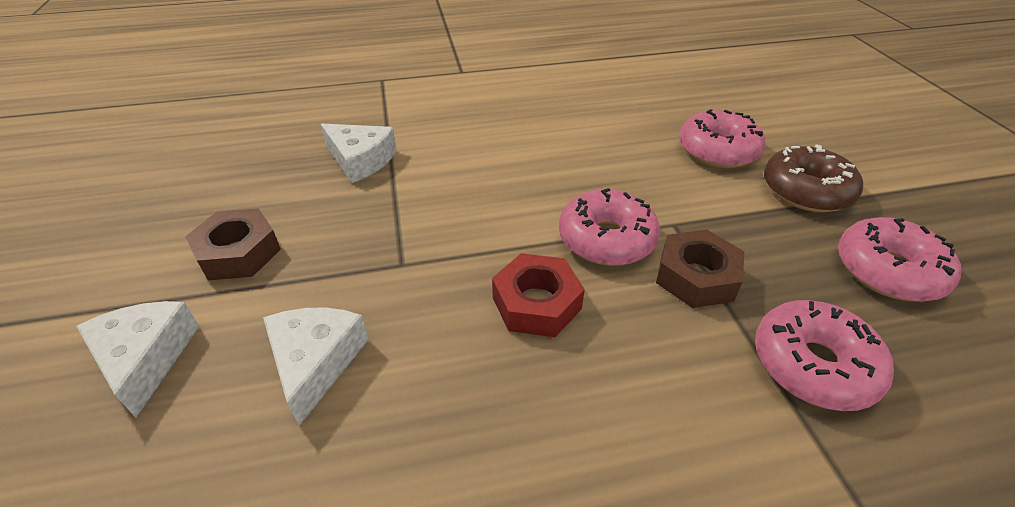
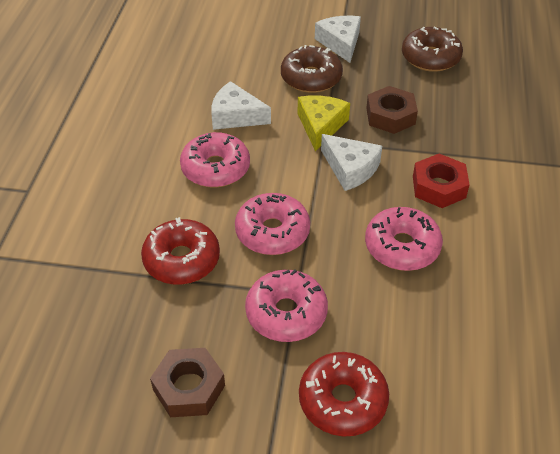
brown donut: 1 -> 2
red donut: 0 -> 2
yellow cheese: 0 -> 1

